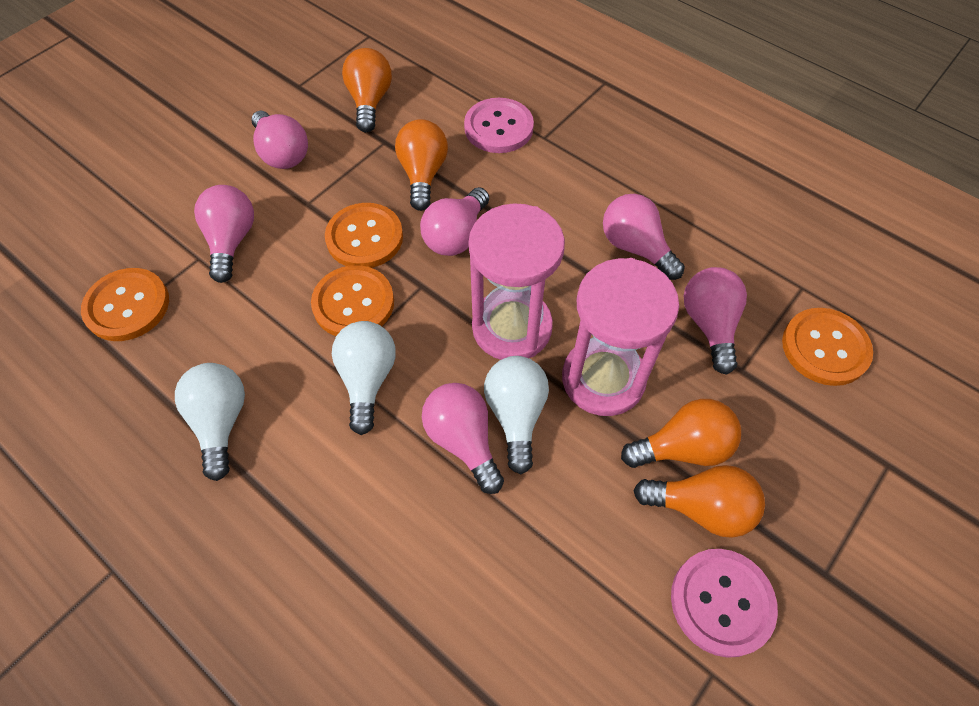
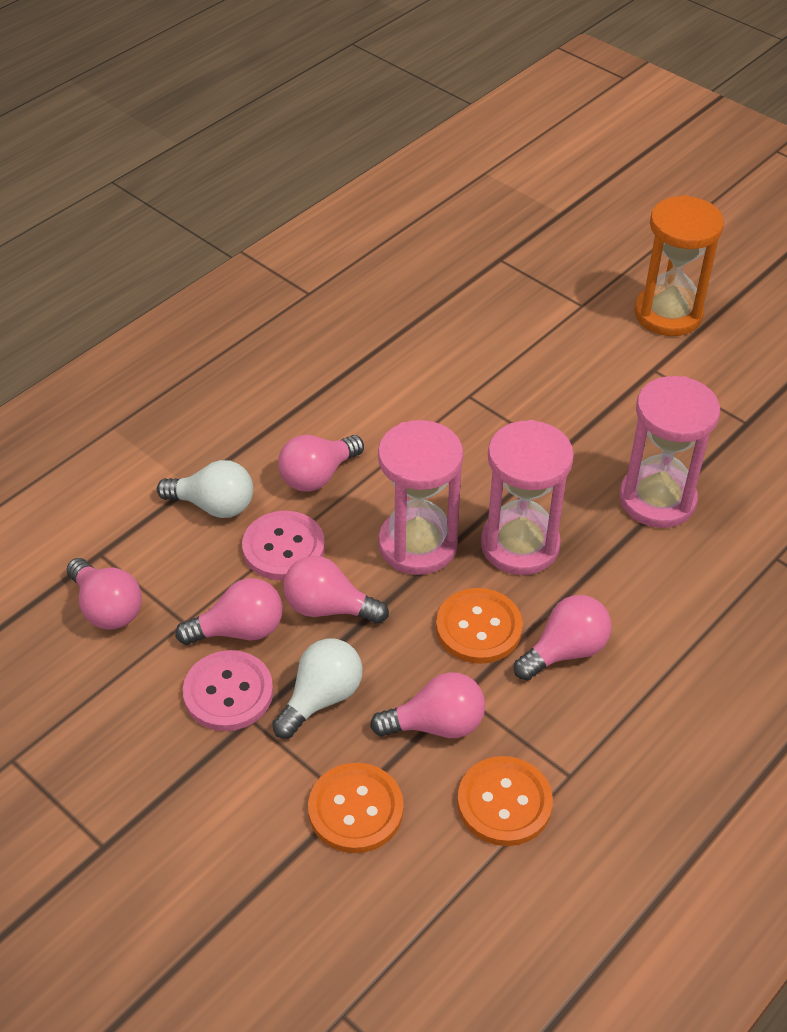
orange button: 4 -> 3
orange hourglass: 0 -> 1
orange light bulb: 4 -> 0
pink hourglass: 2 -> 3
white light bulb: 3 -> 2

